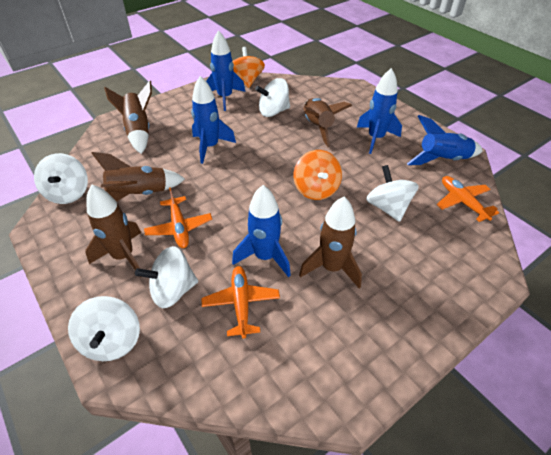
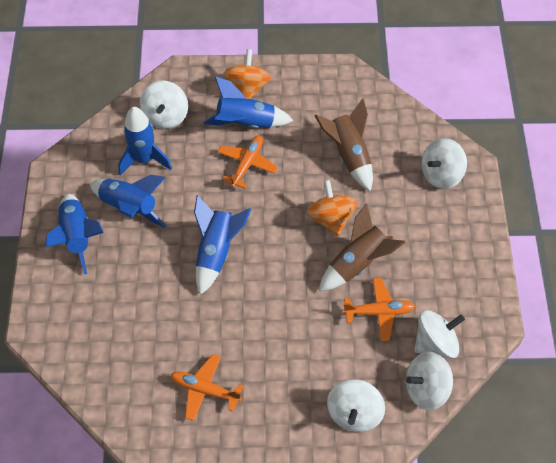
brown rocket: 5 -> 2

